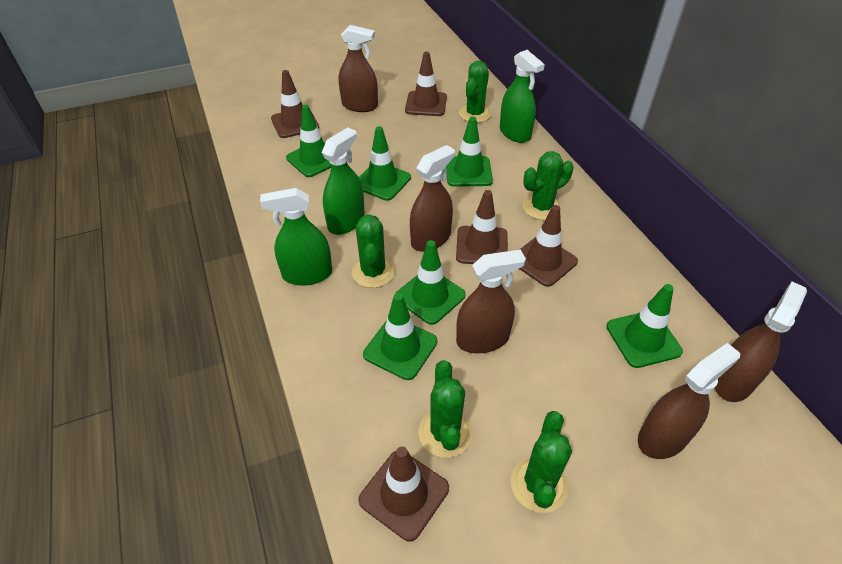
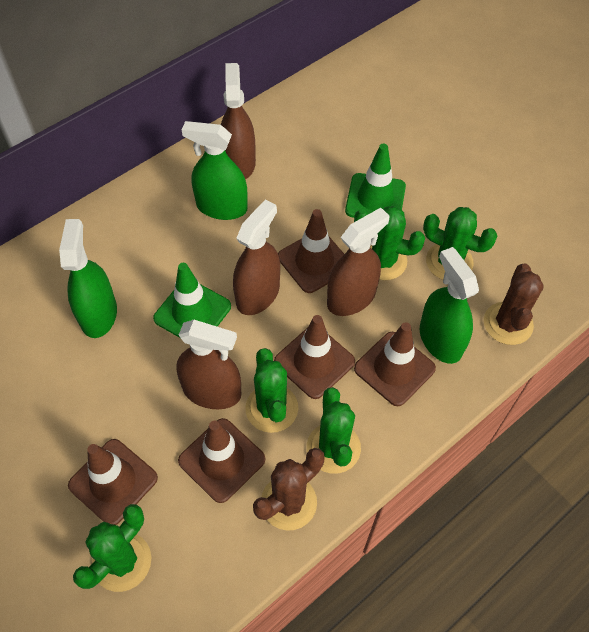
brown cactus: 0 -> 2
brown spray bottle: 5 -> 4
green traffic cone: 6 -> 2

